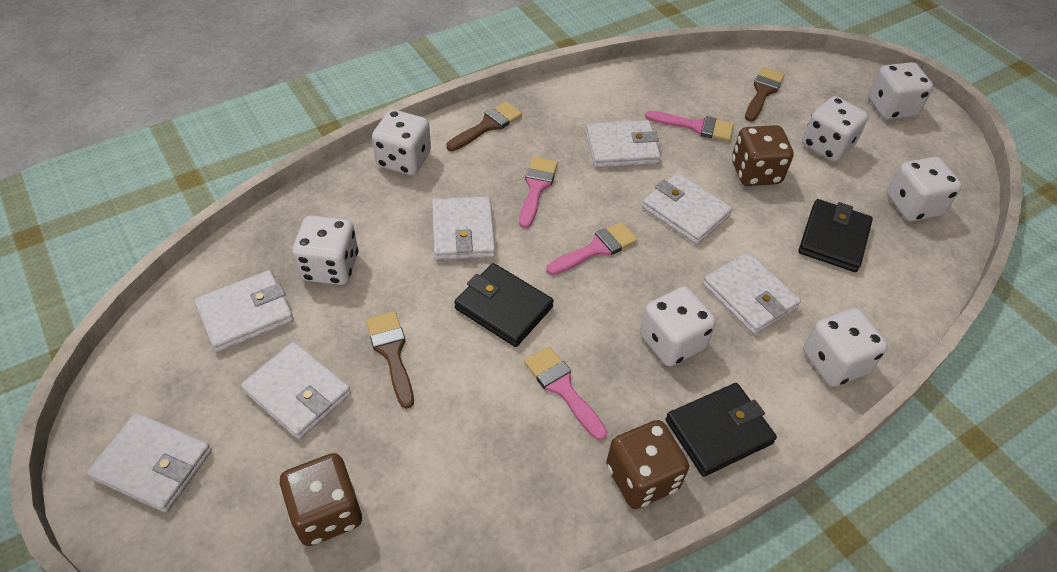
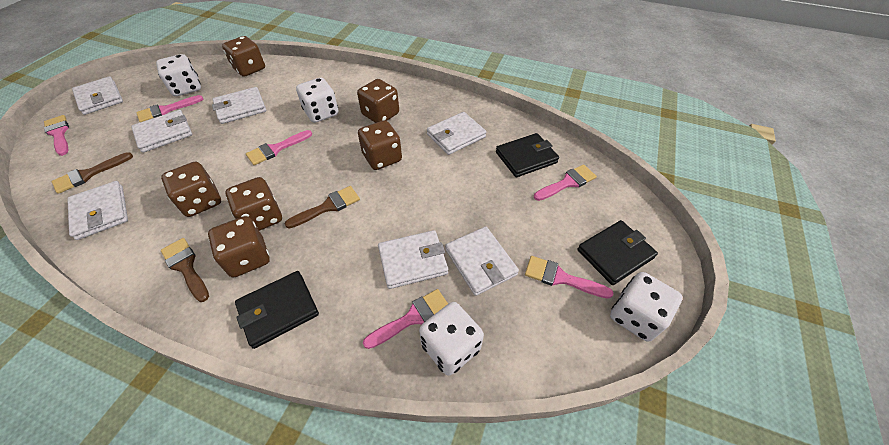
brown dice: 3 -> 6
pink brush: 4 -> 6
white dice: 7 -> 4

